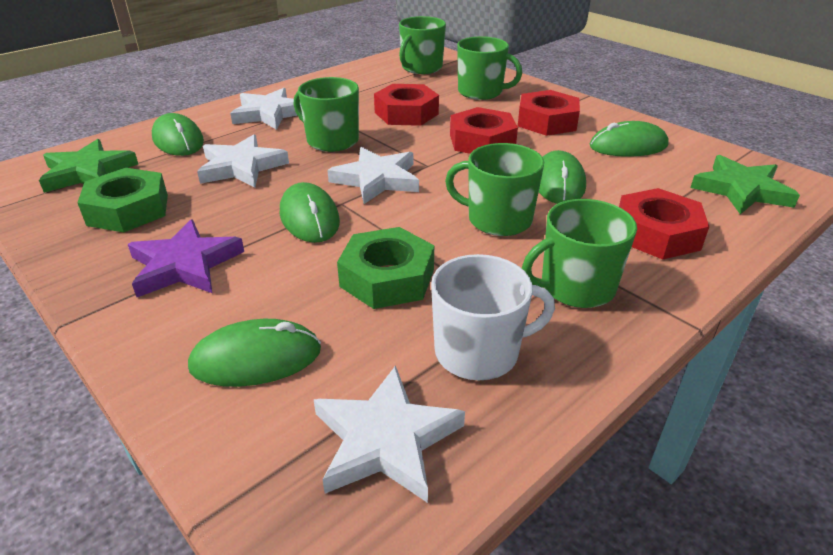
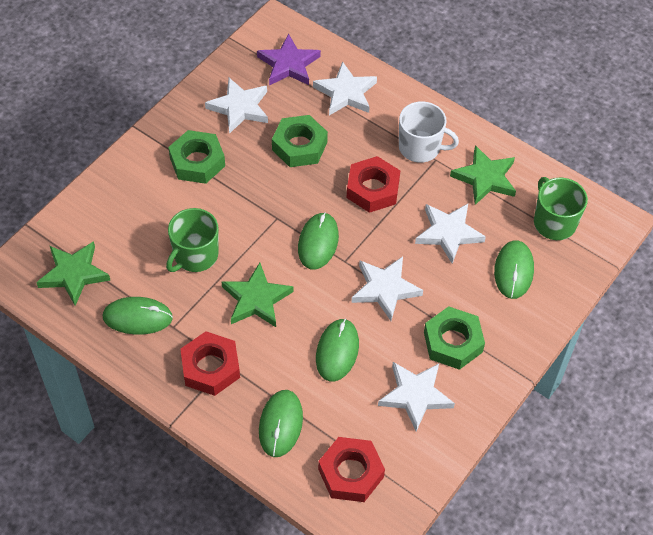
green mug: 5 -> 2
green nut: 2 -> 3
green star: 2 -> 3
red nut: 4 -> 3
white star: 4 -> 5

